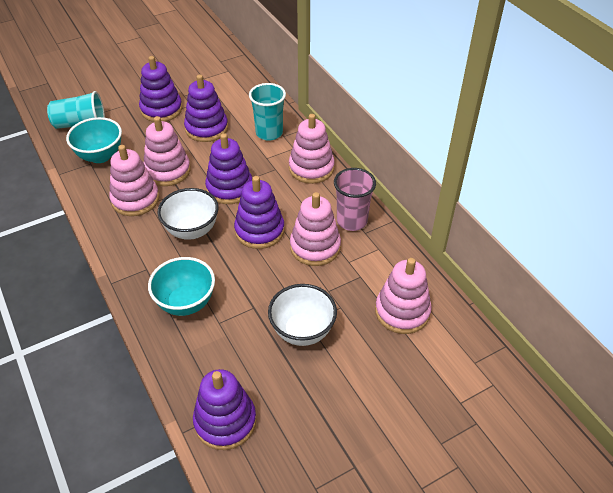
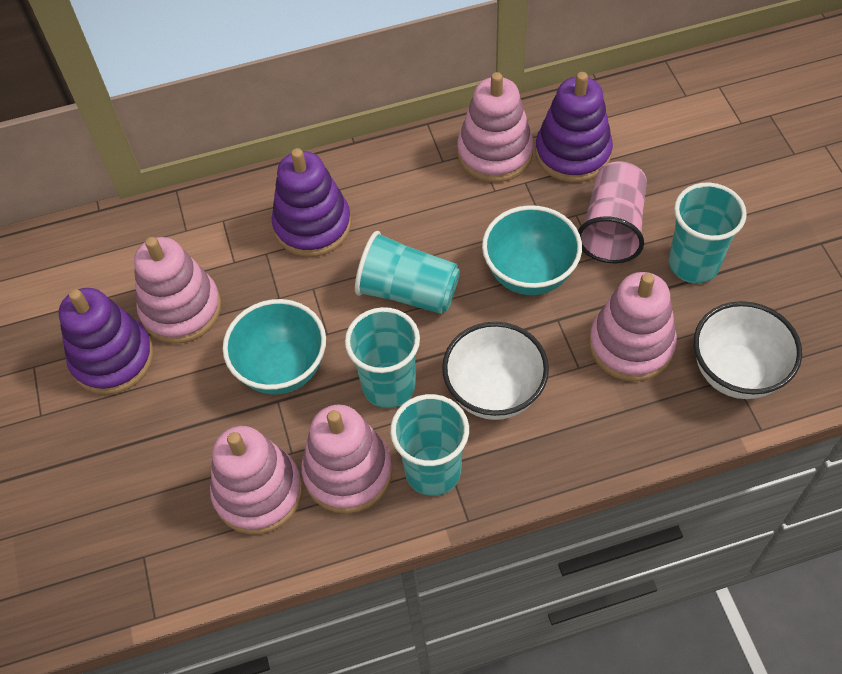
purple stacking toy: 5 -> 3
turquoise cup: 2 -> 4

